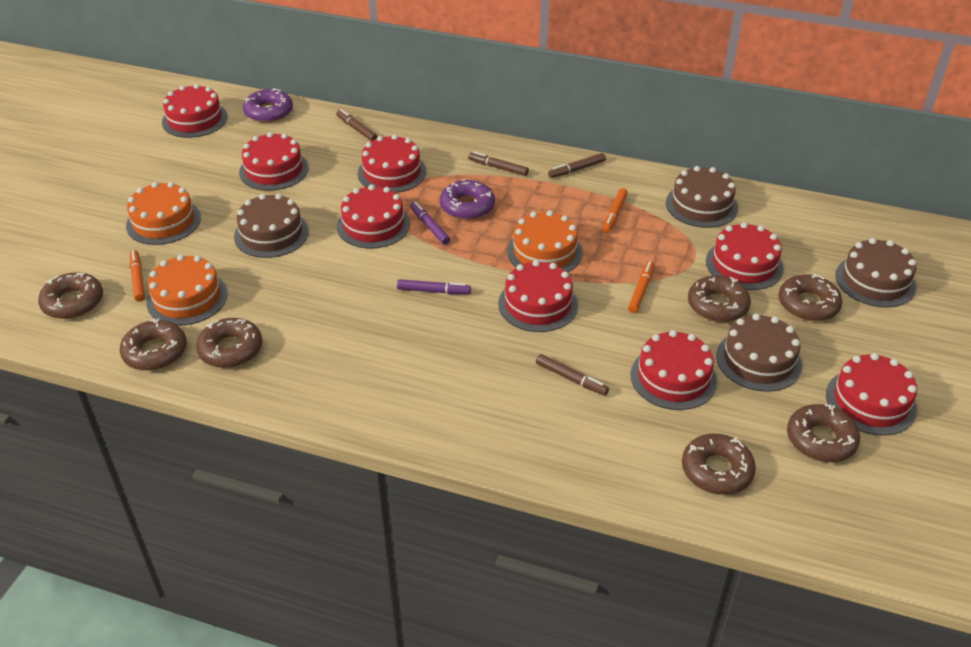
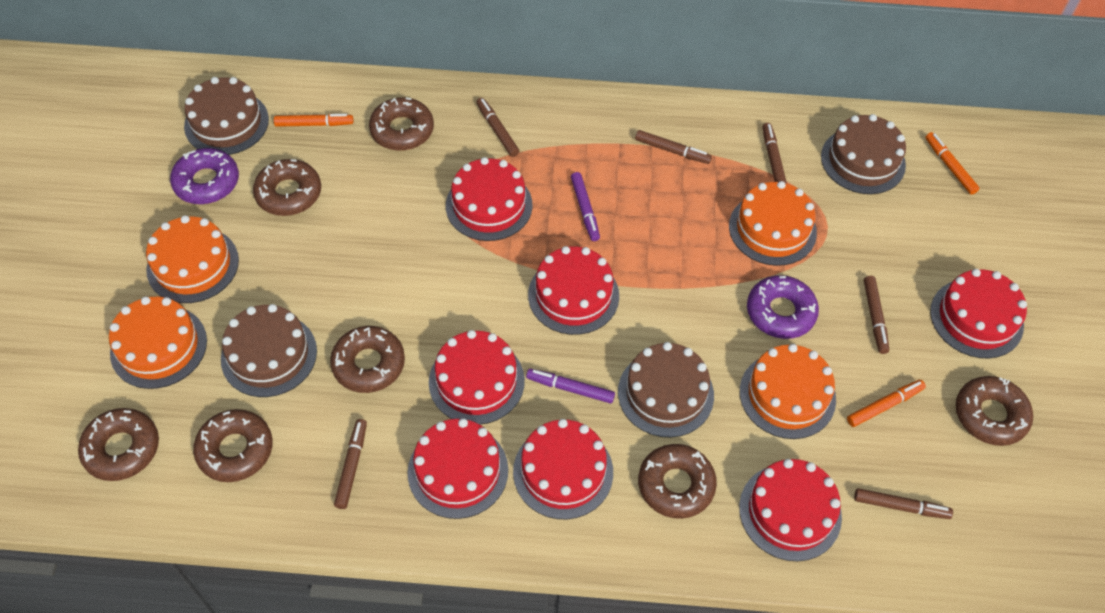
brown marker: 4 -> 6
orange cake: 3 -> 4
red cake: 8 -> 7

